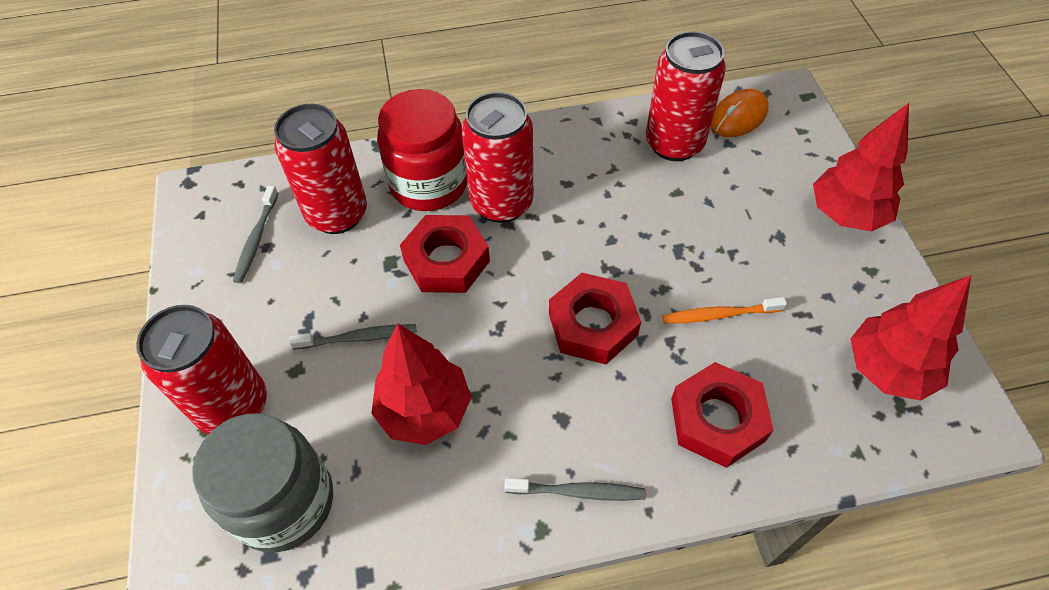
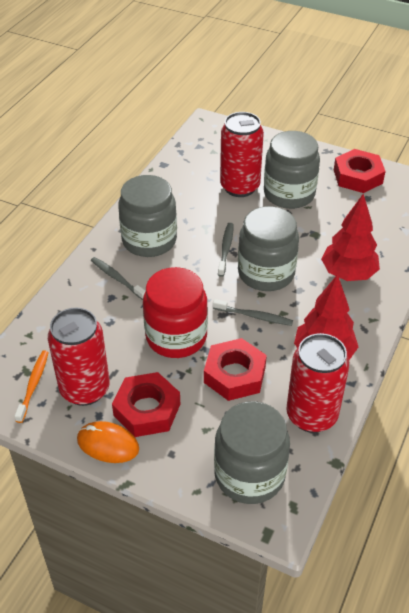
grey jar: 1 -> 4
red can: 4 -> 3
red tree: 3 -> 2

